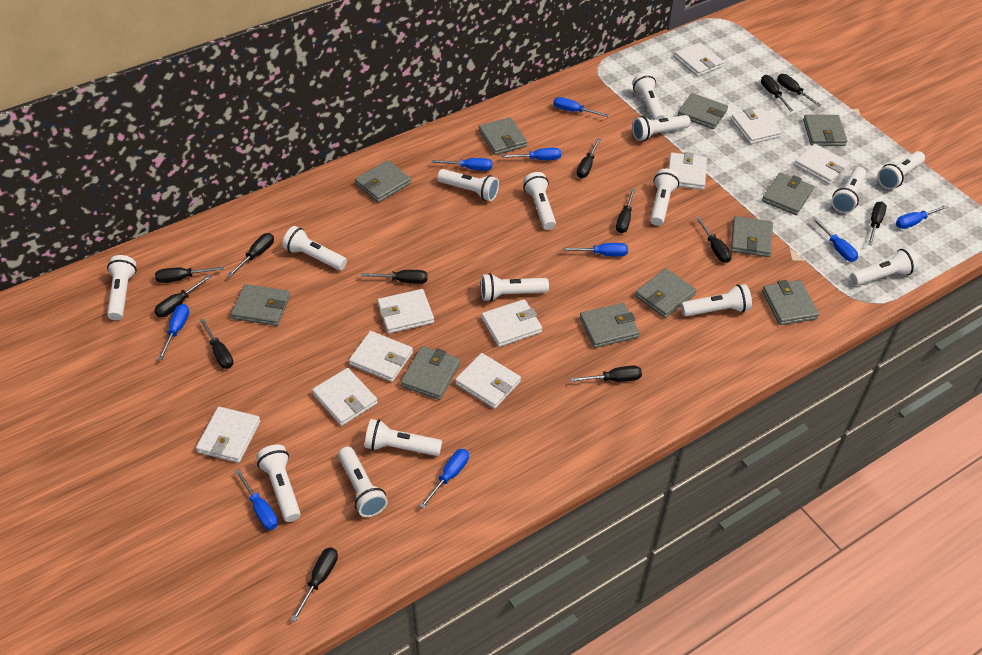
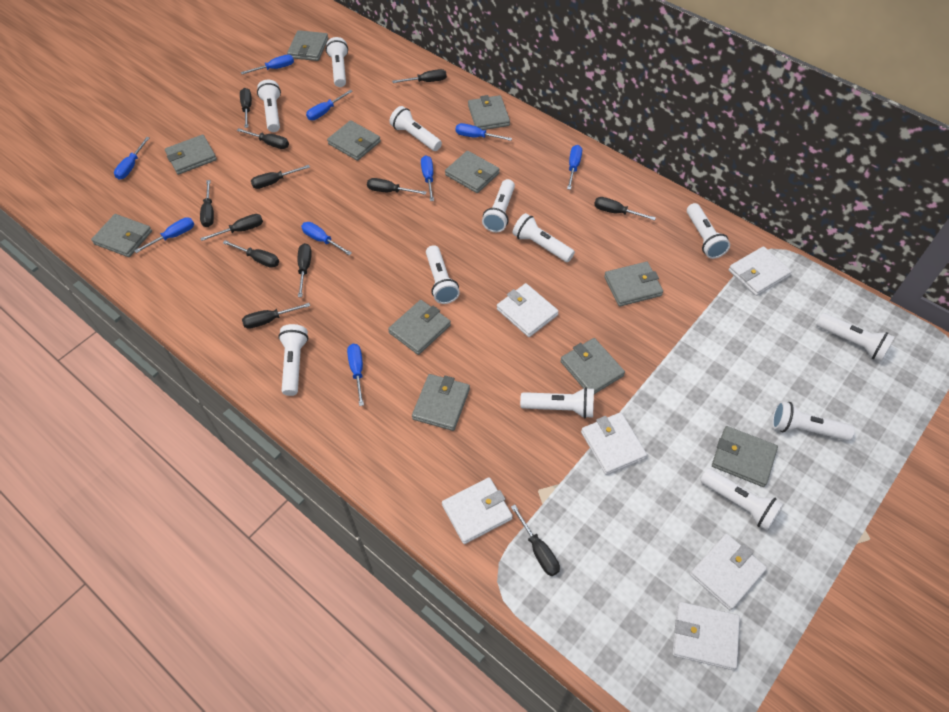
black screwdriver: 13 -> 12
white flashlight: 15 -> 12
white wallet: 10 -> 6

